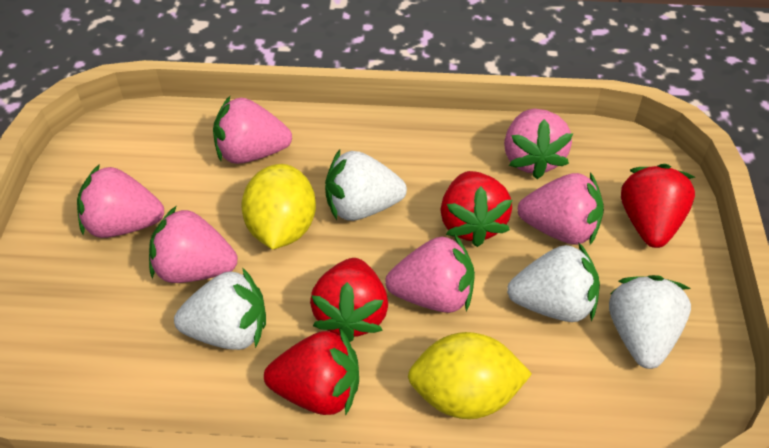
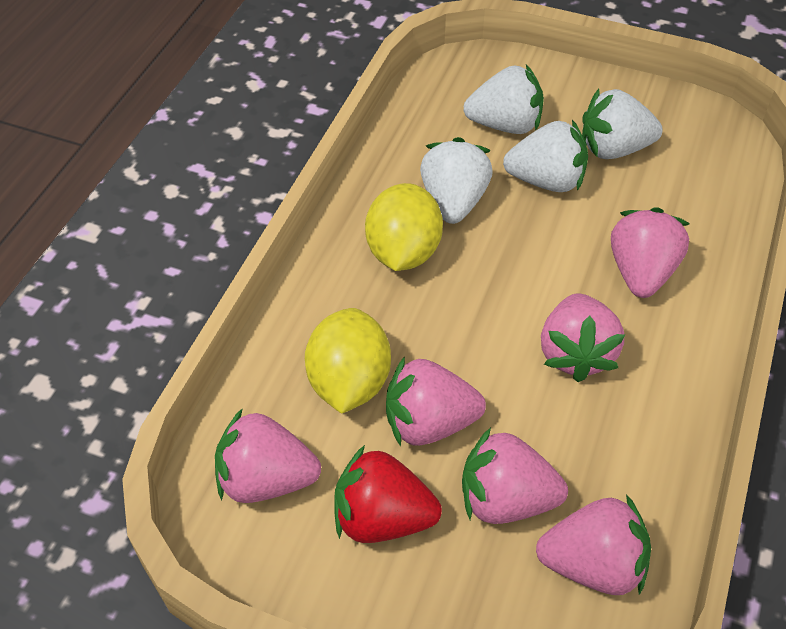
red strawberry: 4 -> 1

